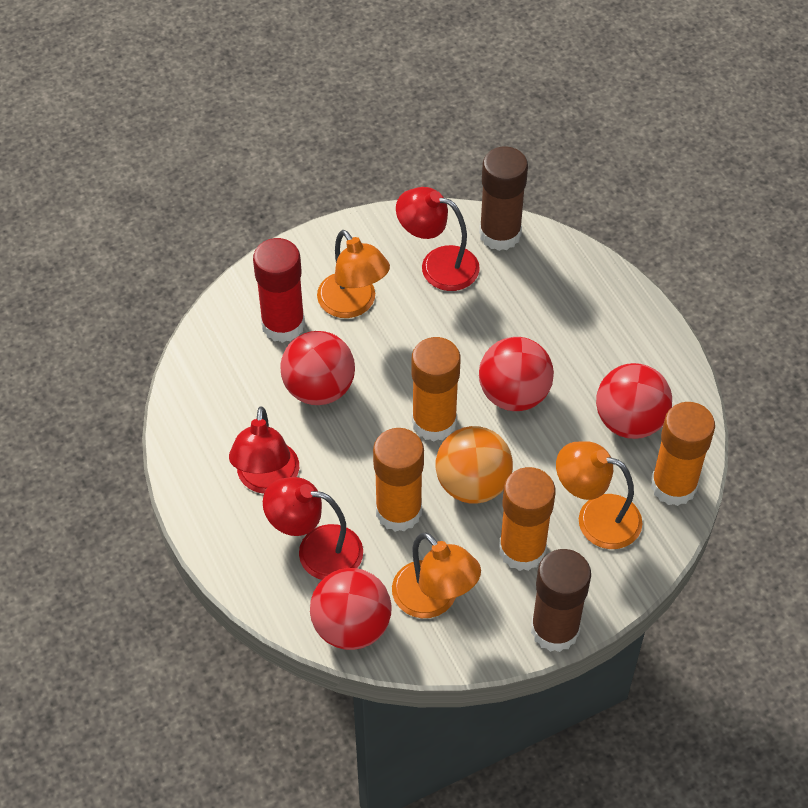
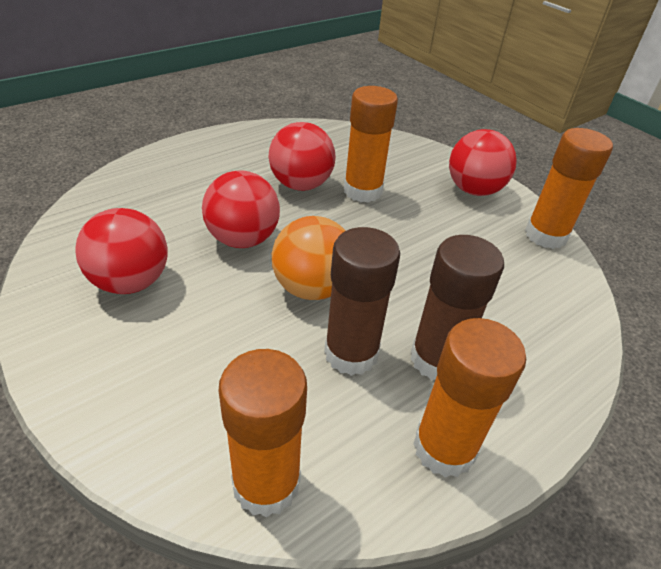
orange lamp: 3 -> 0
red glue stick: 1 -> 0
red lamp: 3 -> 0

